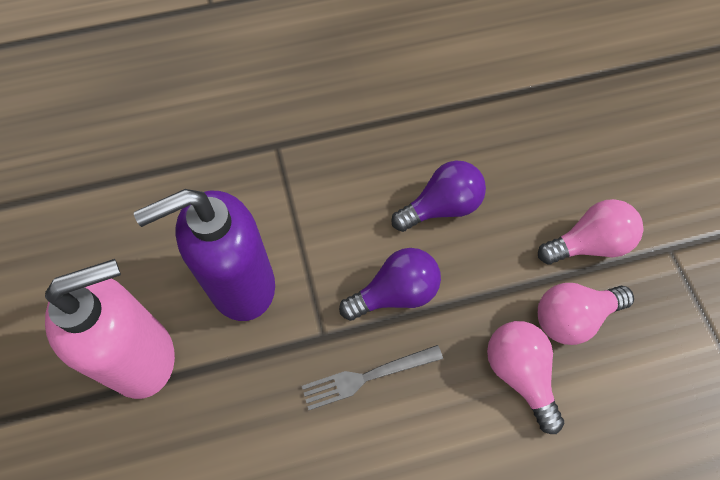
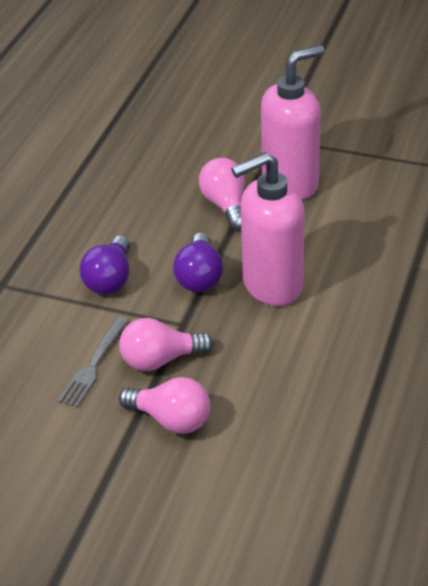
pink soap dispenser: 1 -> 2
purple soap dispenser: 1 -> 0

